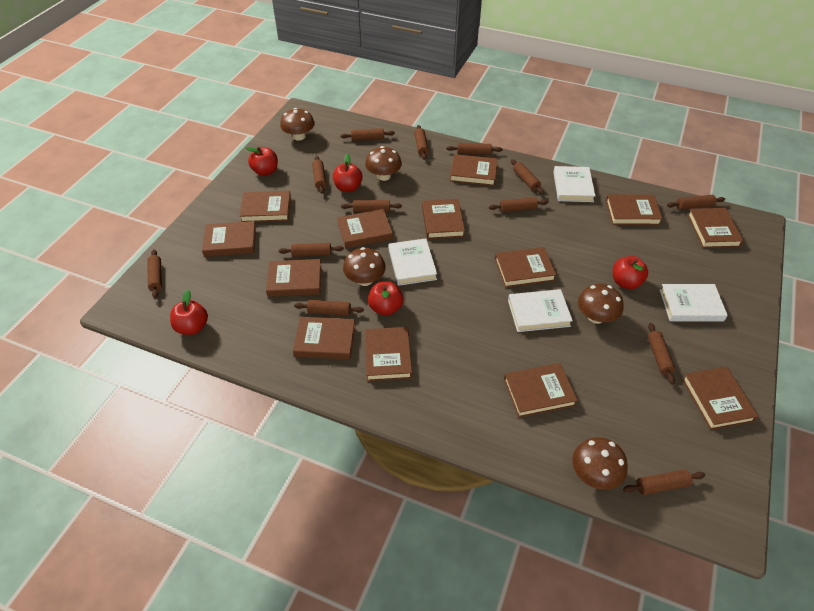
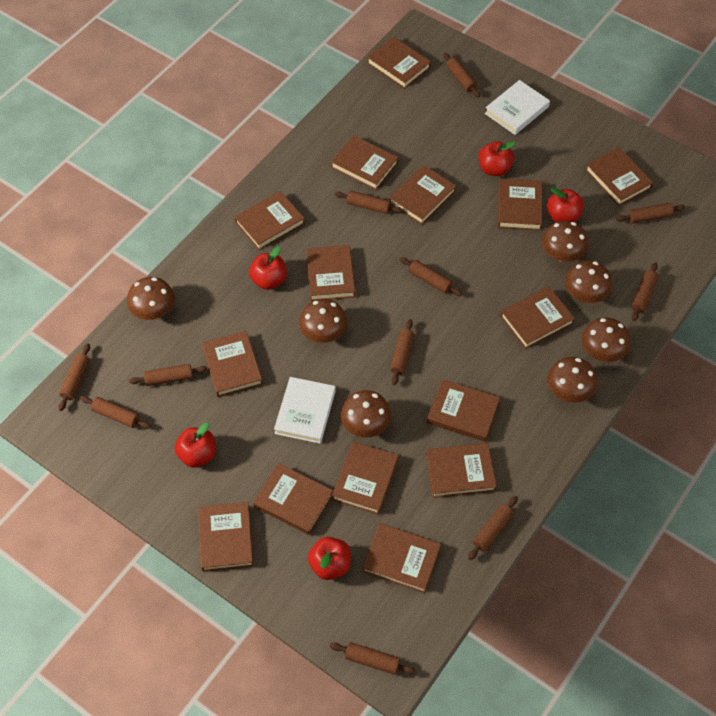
brown book: 13 -> 15
brown mushroom: 5 -> 7
brown rolling pin: 13 -> 11
white book: 4 -> 2

